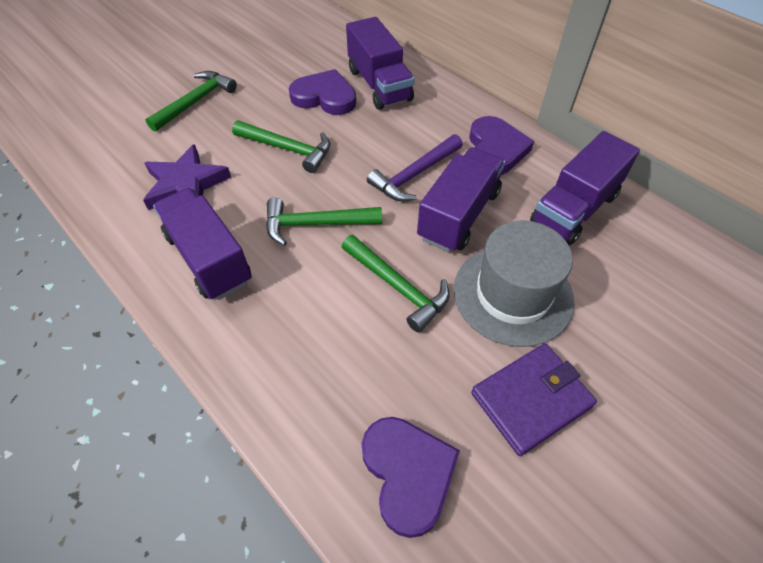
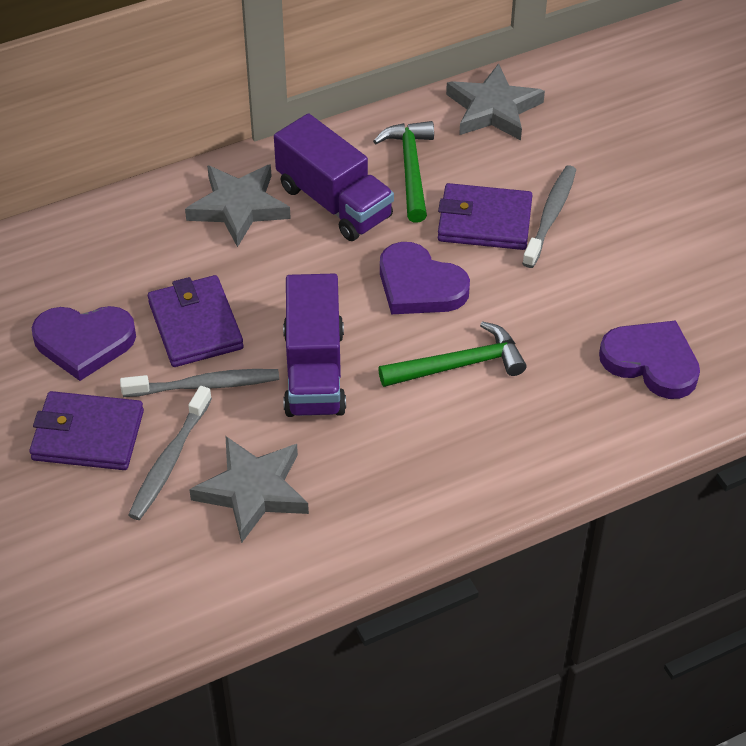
green hammer: 4 -> 2
grey hat: 1 -> 0
grey star: 0 -> 3
grey toothbrush: 0 -> 3
purple hammer: 1 -> 0
purple star: 1 -> 0
purple truck: 4 -> 2
purple wallet: 1 -> 3

